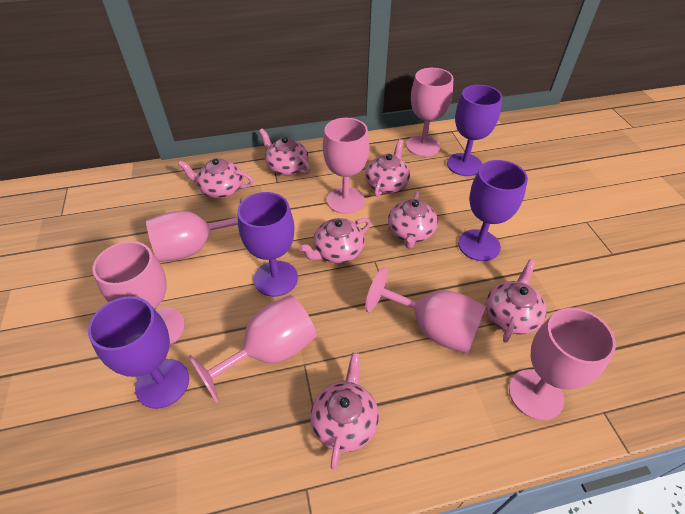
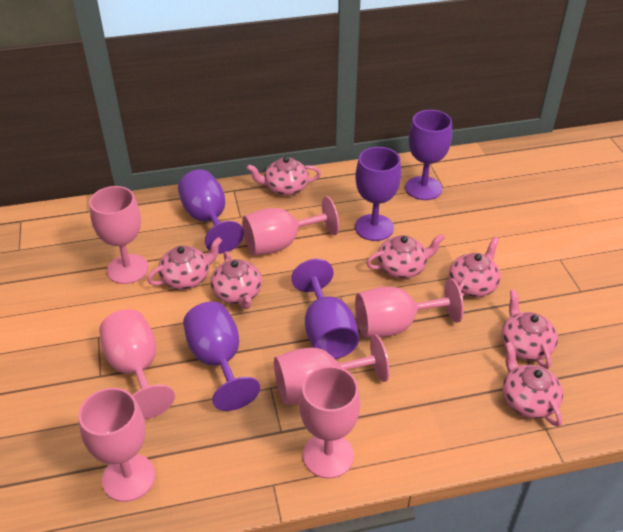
purple goblet: 4 -> 5

